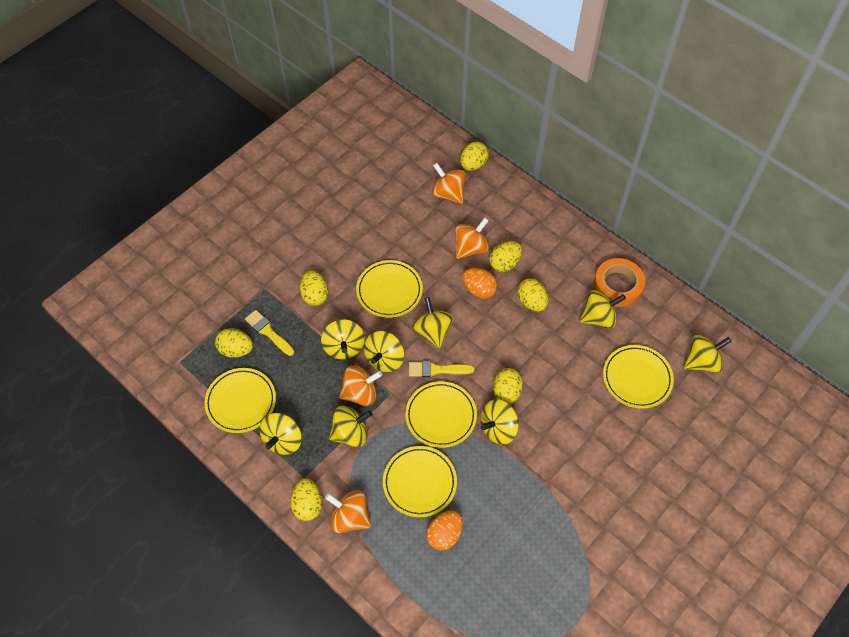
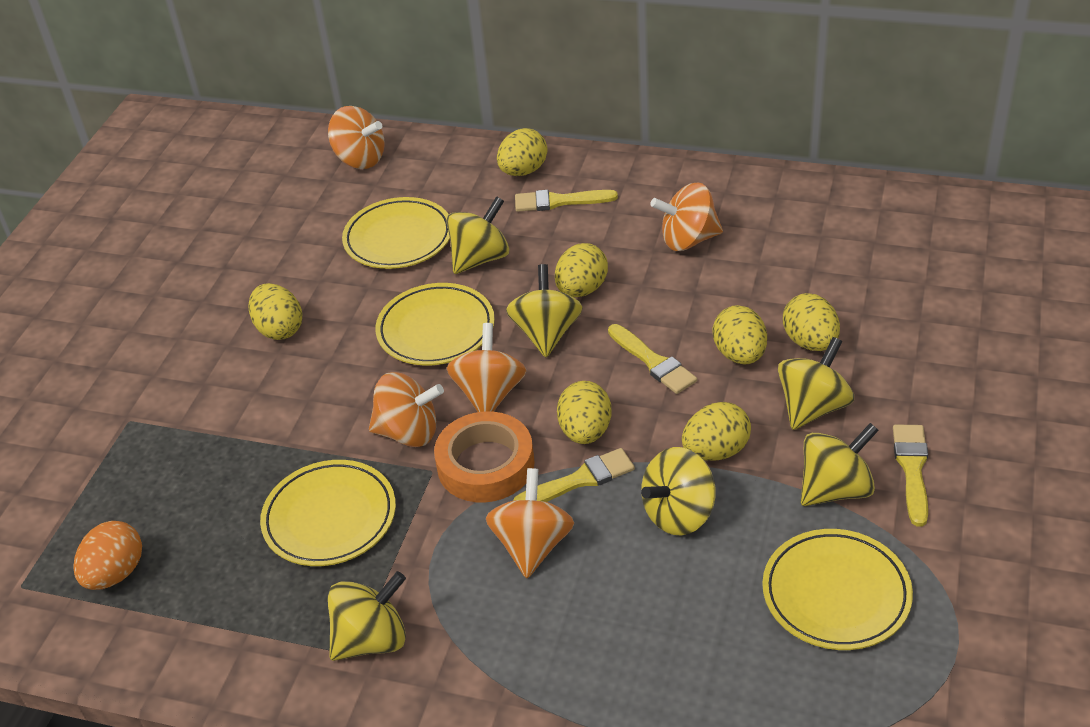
orange egg: 2 -> 1
orange spinning top: 4 -> 5
yellow brush: 2 -> 4
yellow plate: 5 -> 4
yellow spinning top: 8 -> 6

